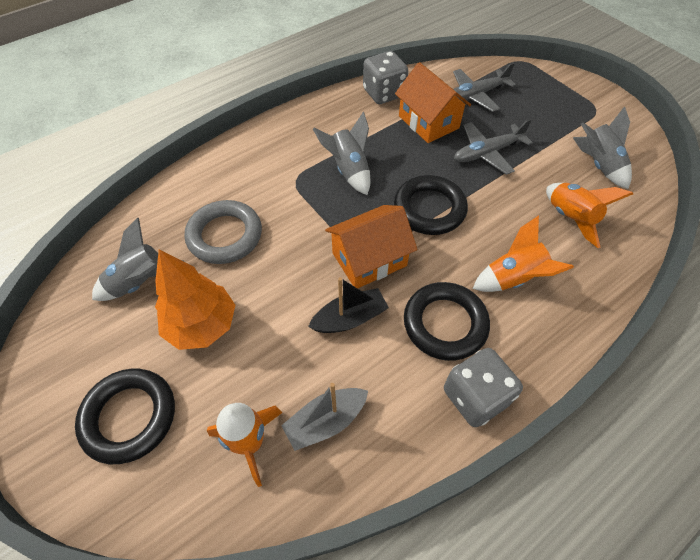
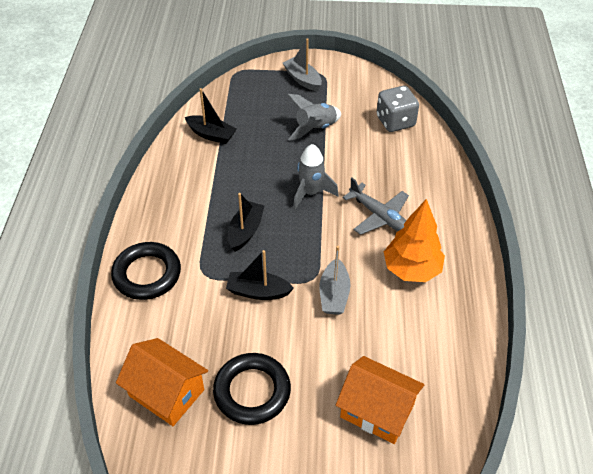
black boat: 1 -> 3
black ring: 3 -> 2
grey boat: 1 -> 2
grey dice: 2 -> 1
grey plane: 2 -> 1
grey ring: 1 -> 0
grey rocket: 3 -> 2
orange rocket: 3 -> 0

